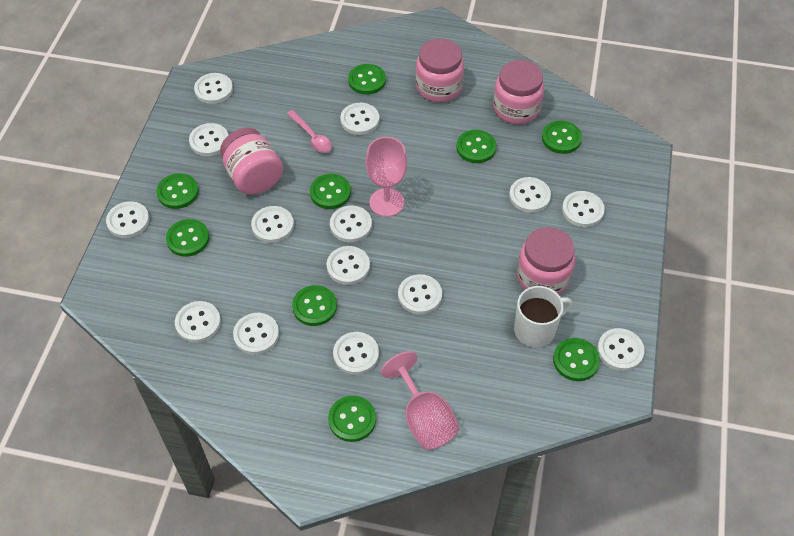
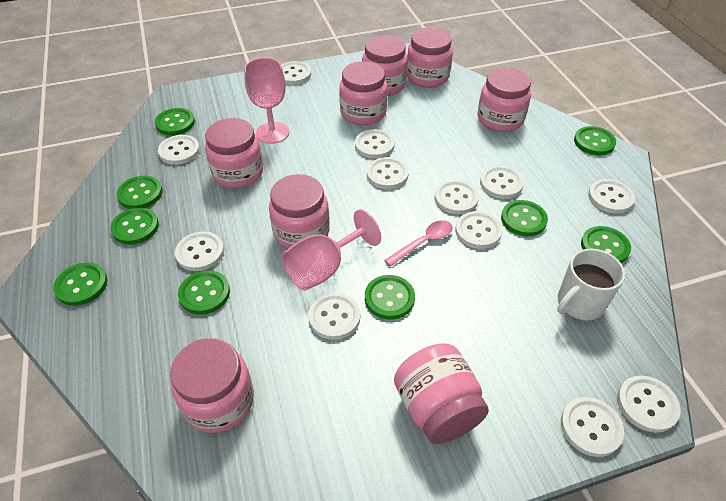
pink jar: 4 -> 8
white button: 14 -> 12

